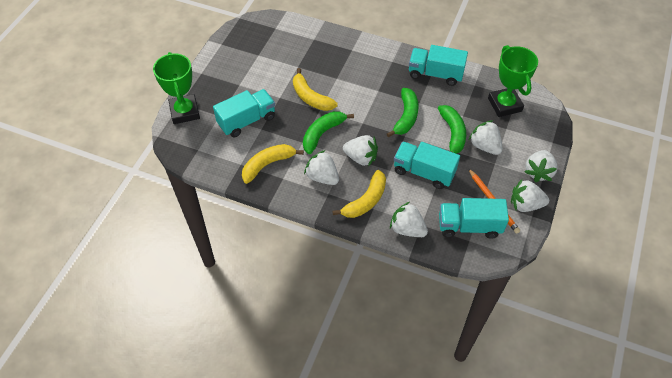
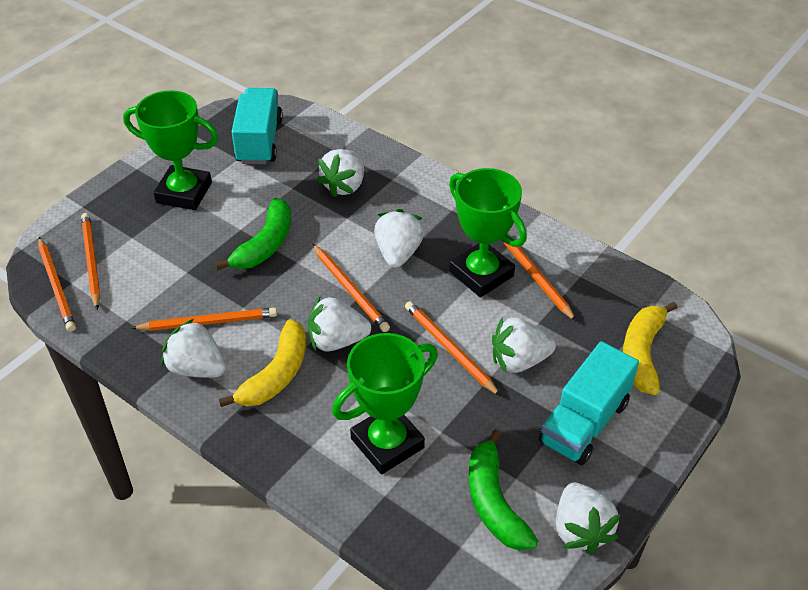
green banana: 3 -> 2
green trophy: 2 -> 3
orange pencil: 1 -> 6
turquoise truck: 4 -> 2
yellow banana: 3 -> 2

